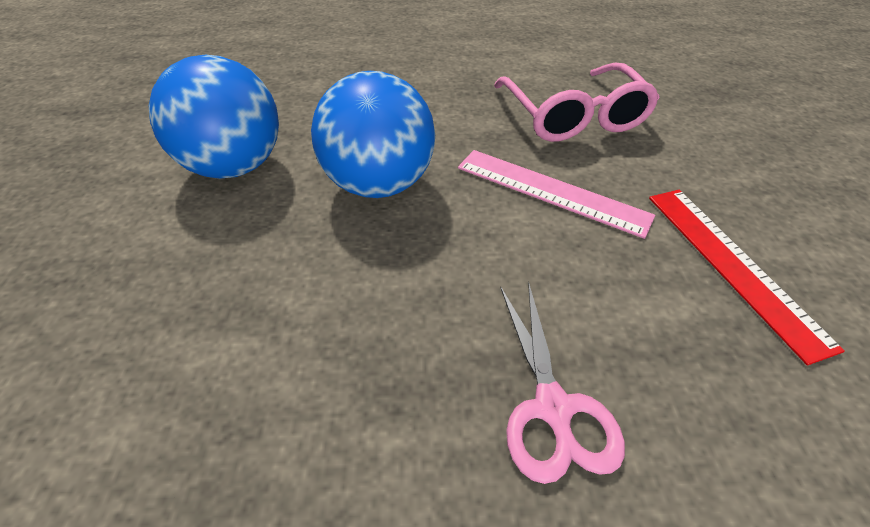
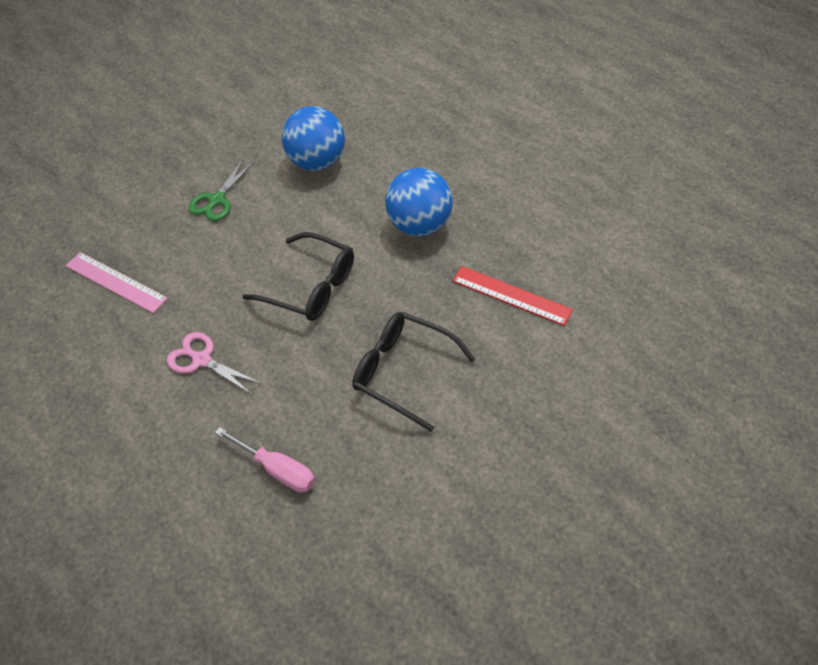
black glasses: 0 -> 2
green scissors: 0 -> 1
pink glasses: 1 -> 0
pink screwdriver: 0 -> 1

